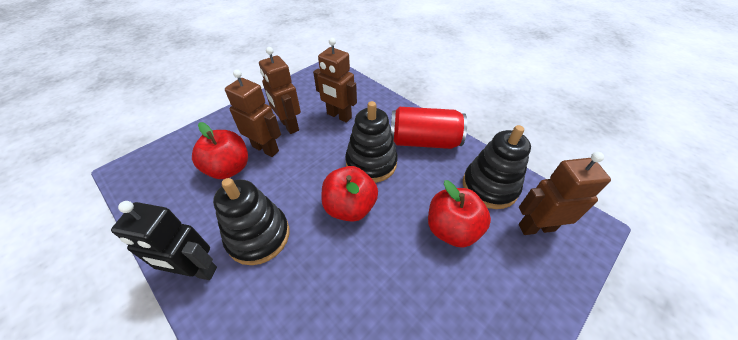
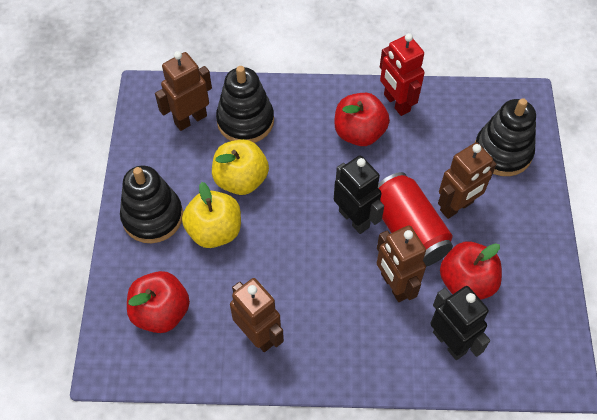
black robot: 1 -> 2
red robot: 0 -> 1
yellow apple: 0 -> 2

